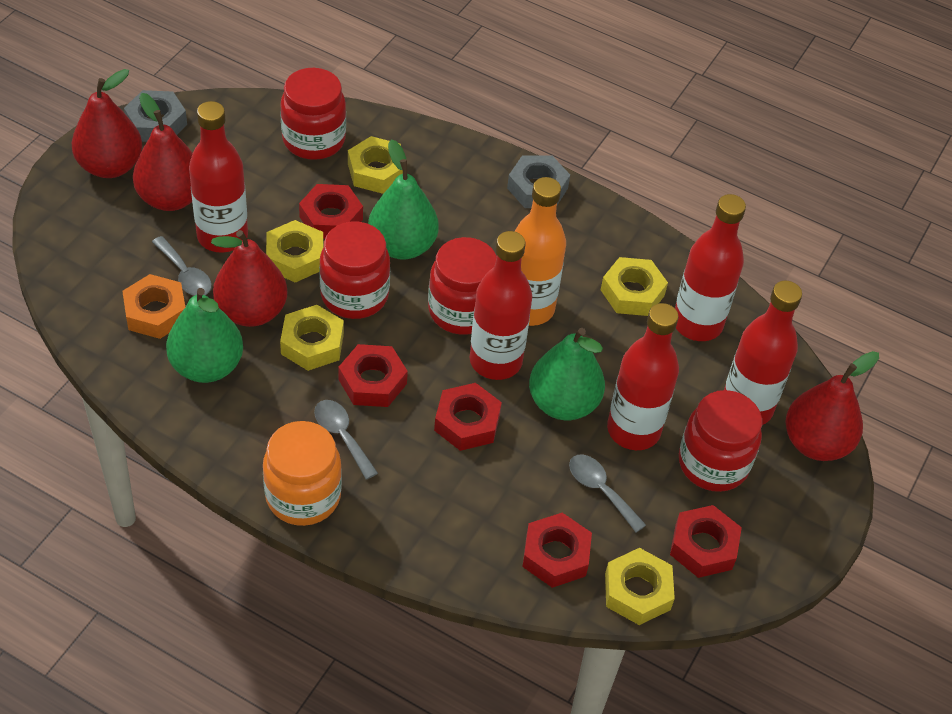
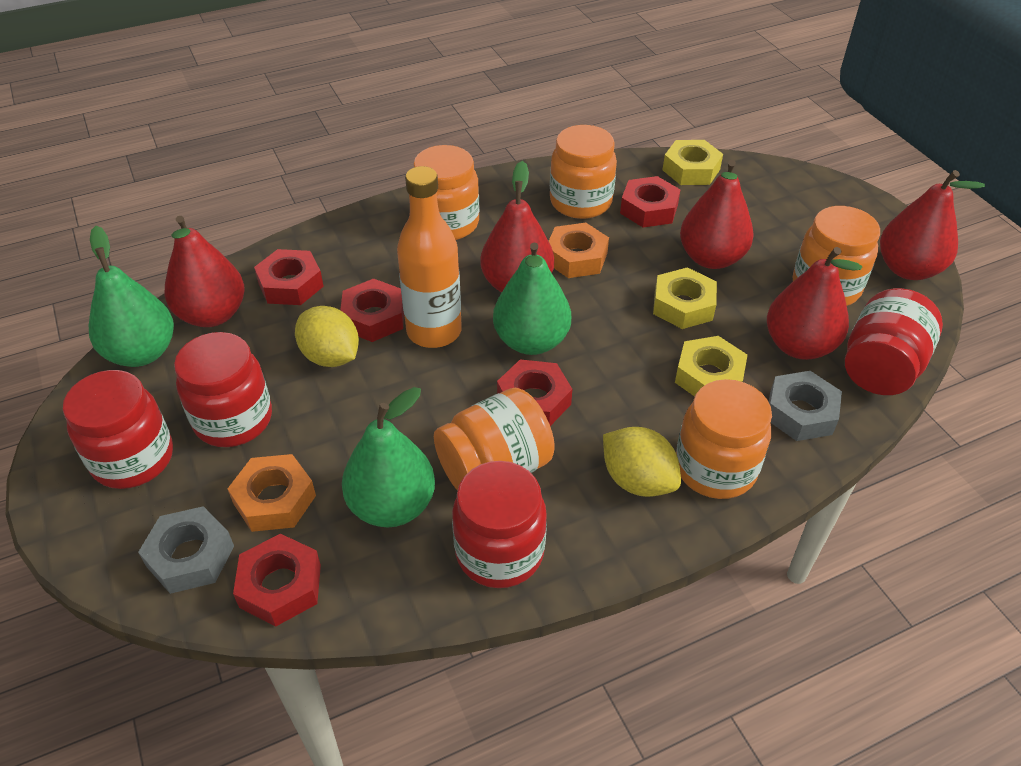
grey spoon: 3 -> 0
orange jar: 1 -> 5
orange nut: 1 -> 2
red bottle: 5 -> 0
red pear: 4 -> 5
yellow lemon: 0 -> 2
yellow nut: 5 -> 3

